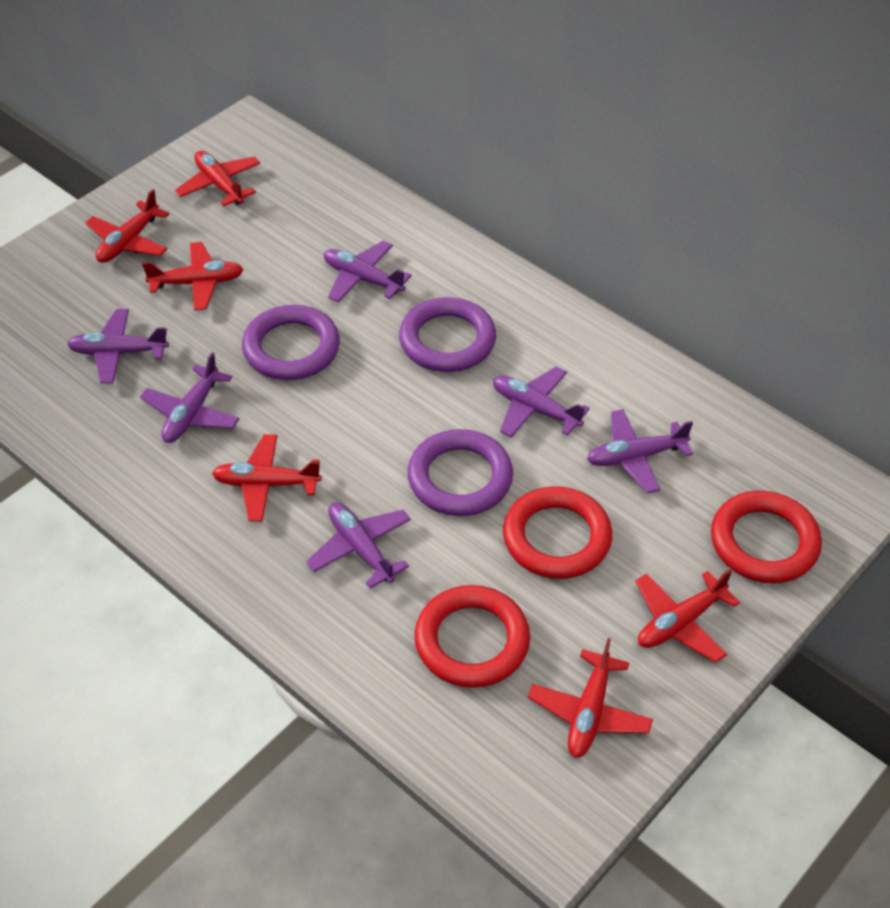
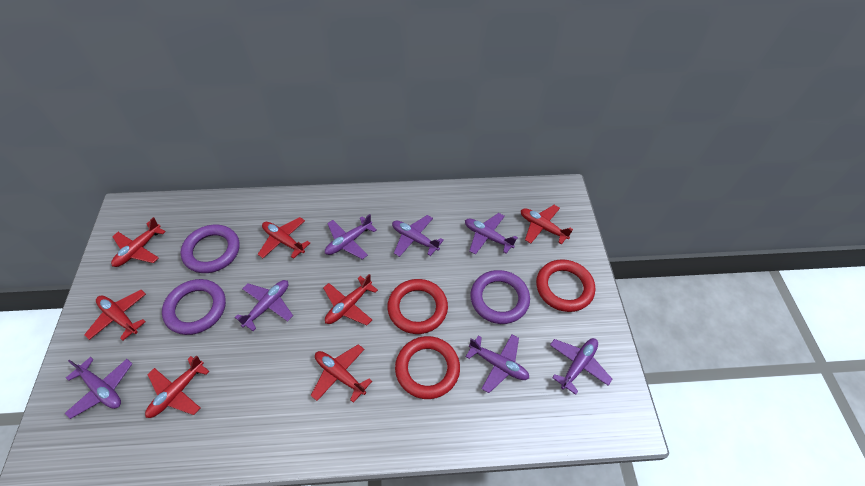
purple plane: 6 -> 7
red plane: 6 -> 7

